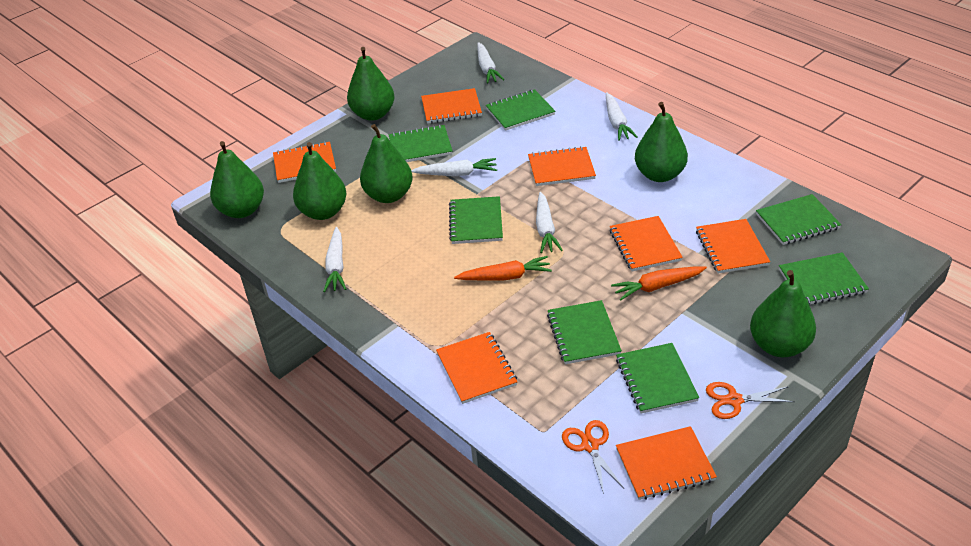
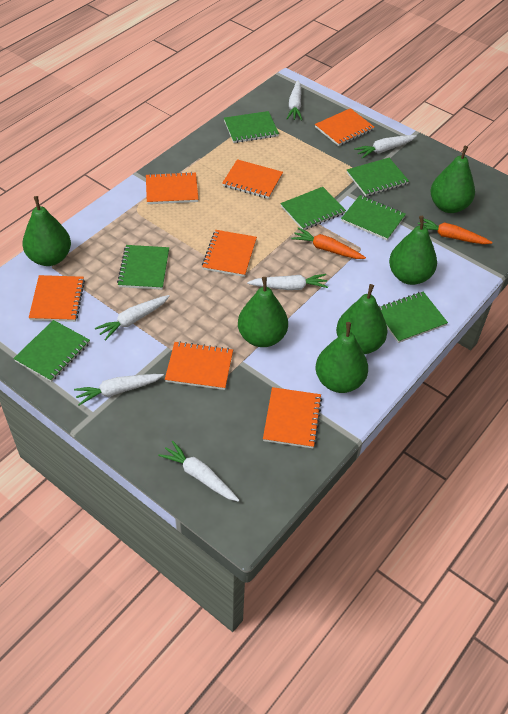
orange scissors: 2 -> 0
white carrot: 5 -> 6

